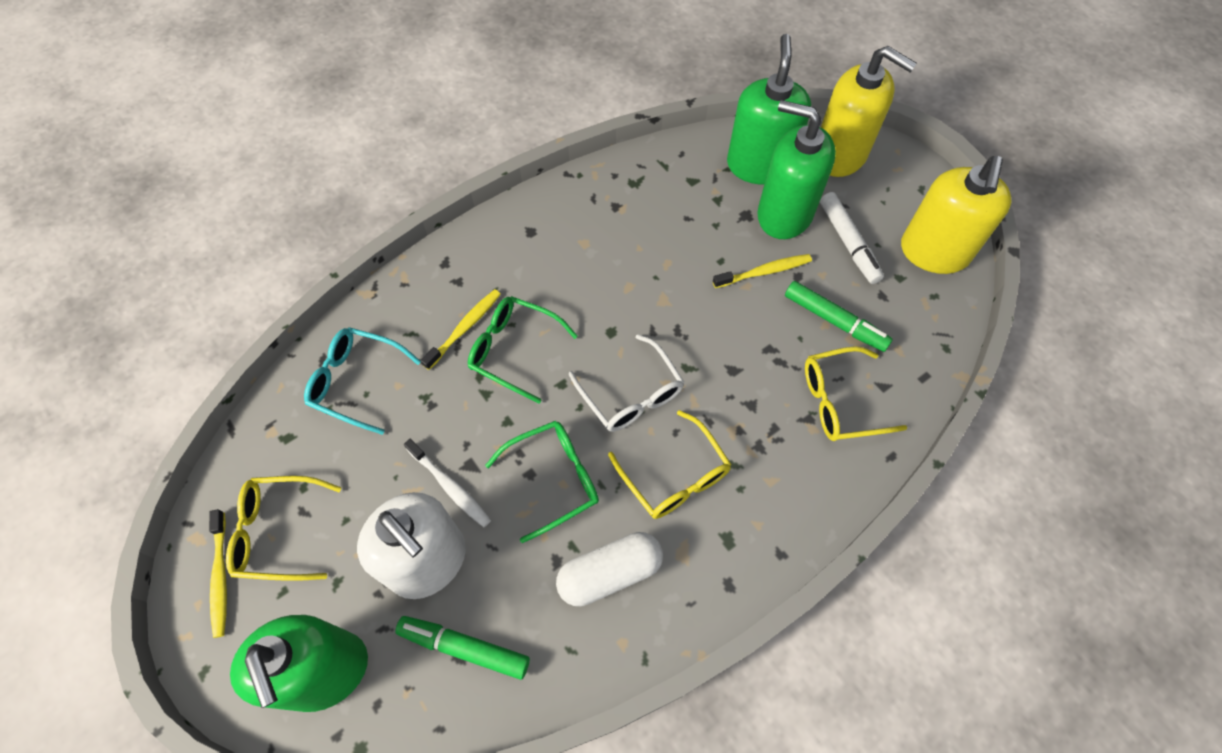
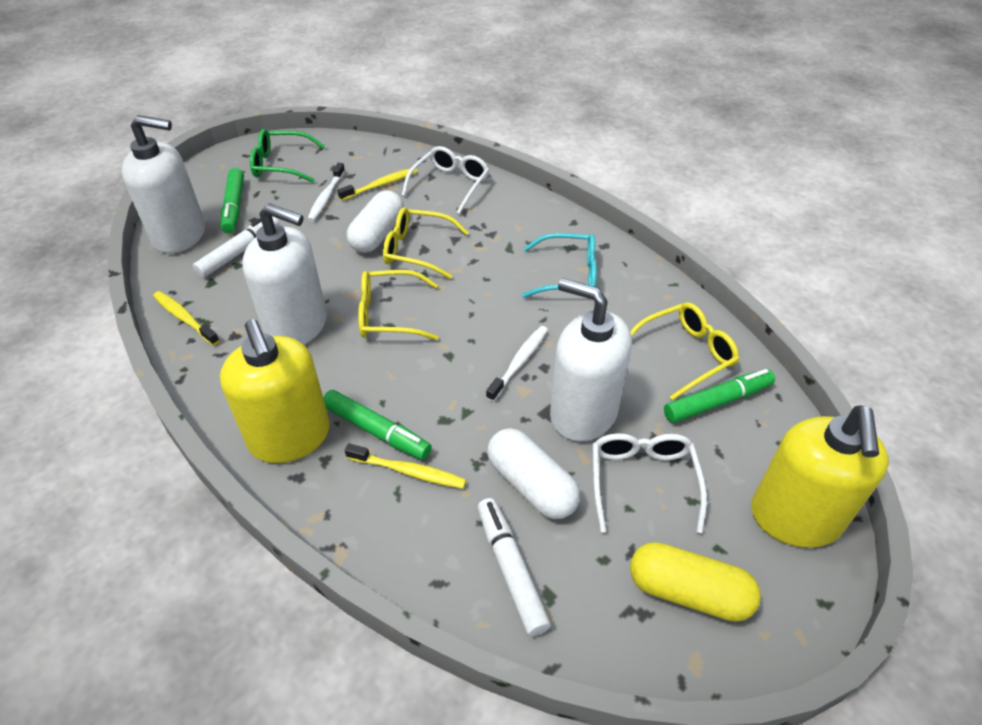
green glasses: 2 -> 1
green marker: 2 -> 3
green soap dispenser: 3 -> 0
white capsule: 1 -> 2
white glasses: 1 -> 2
white marker: 1 -> 2
white soap dispenser: 1 -> 3
white toothbrush: 1 -> 2
yellow capsule: 0 -> 1

